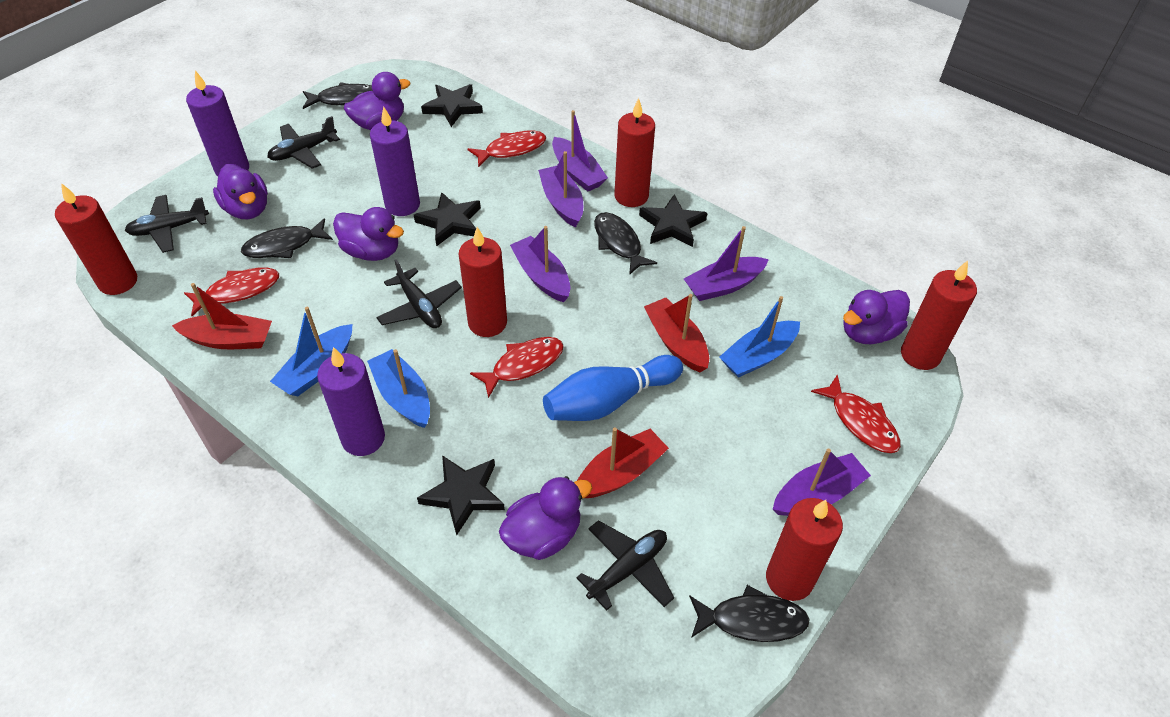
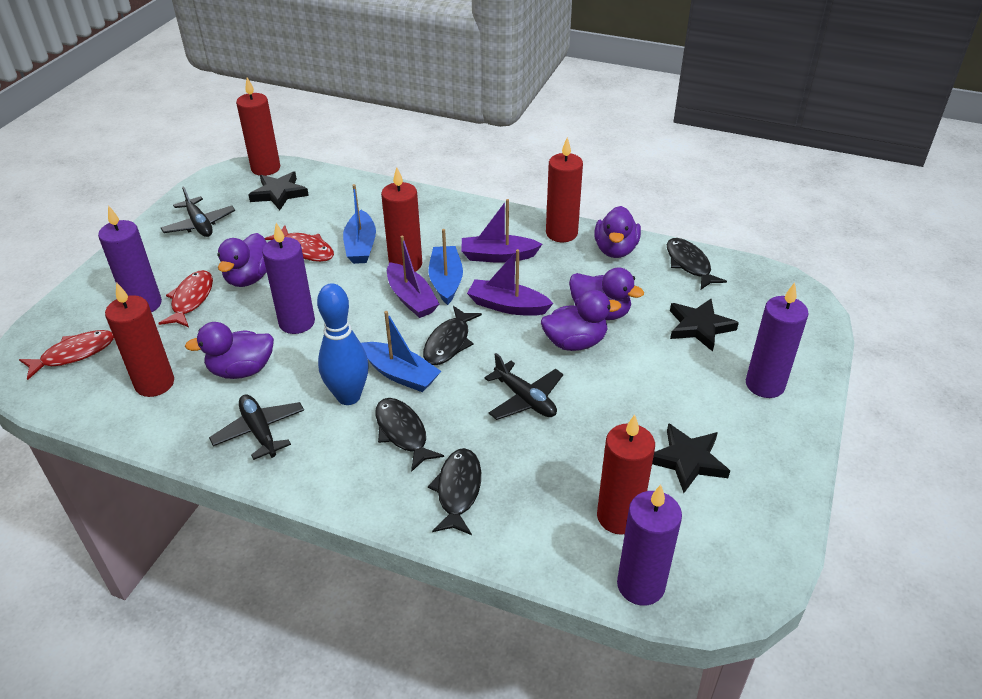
black plane: 4 -> 3
black star: 4 -> 3
purple boat: 5 -> 3
purple candle: 3 -> 4
red boat: 3 -> 0
red fish: 4 -> 3

